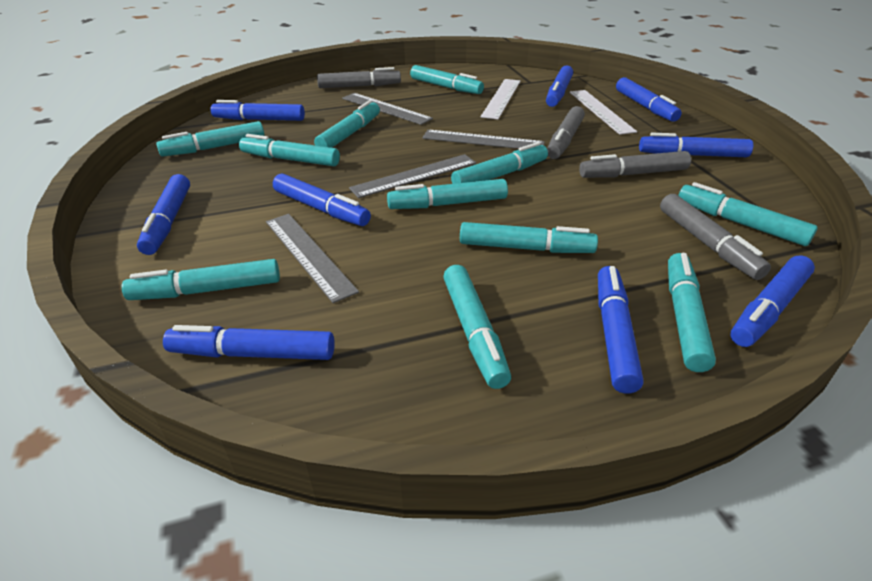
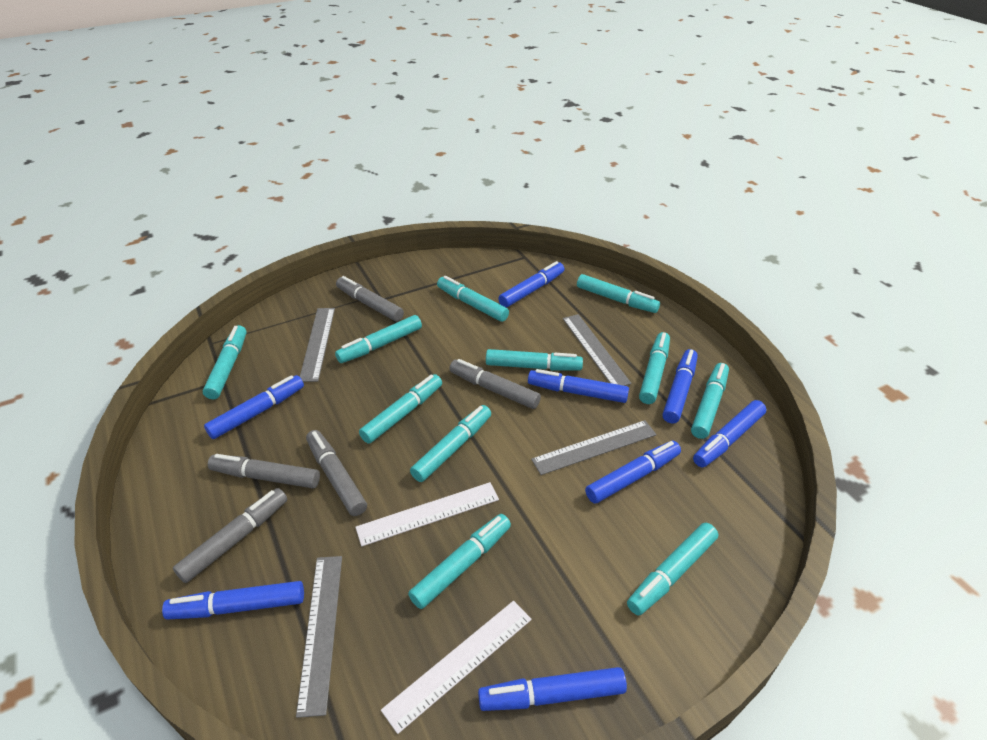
blue marker: 9 -> 8
grey marker: 4 -> 5

